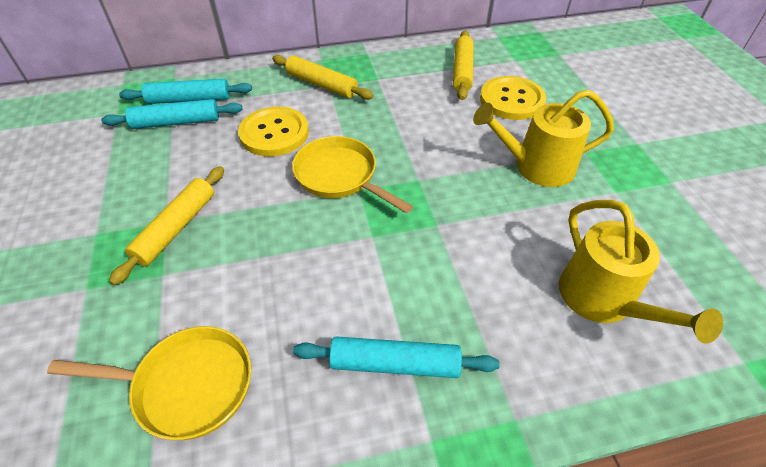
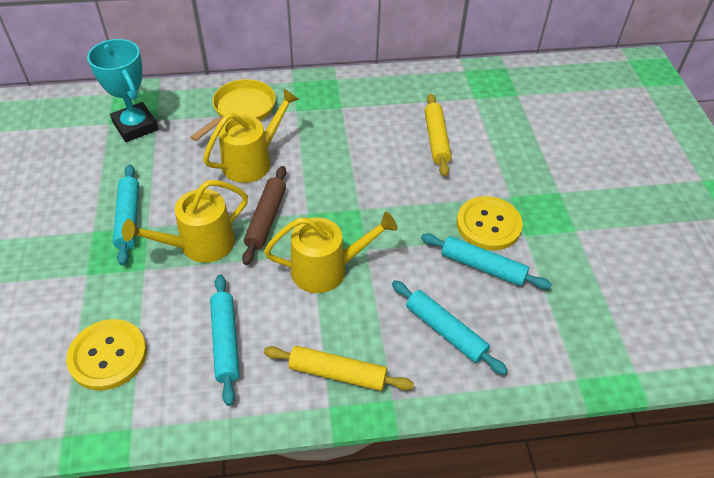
brown rolling pin: 0 -> 1
turquoise rolling pin: 3 -> 4
turquoise trophy: 0 -> 1
yellow pan: 2 -> 1
yellow rolling pin: 3 -> 2
yellow watering can: 2 -> 3

